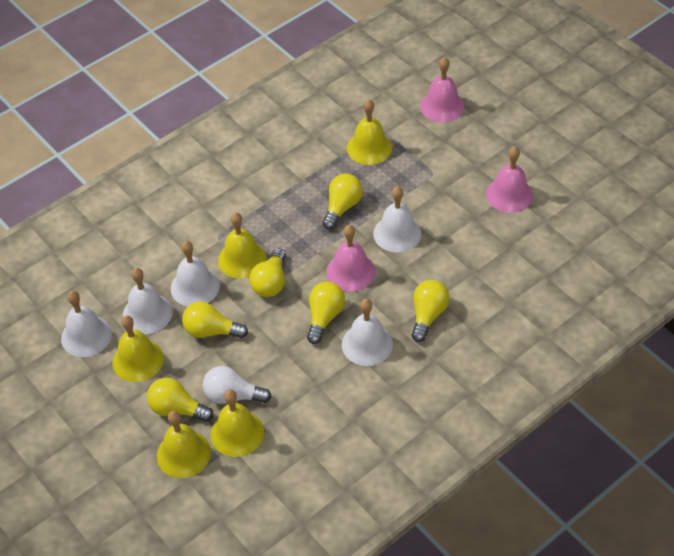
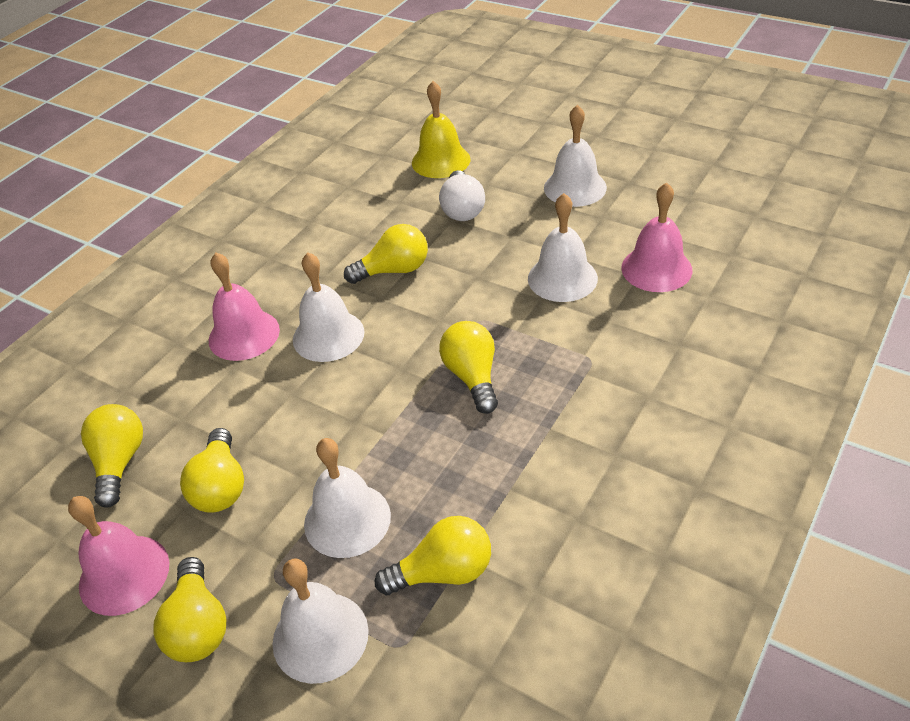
yellow bell: 5 -> 1

